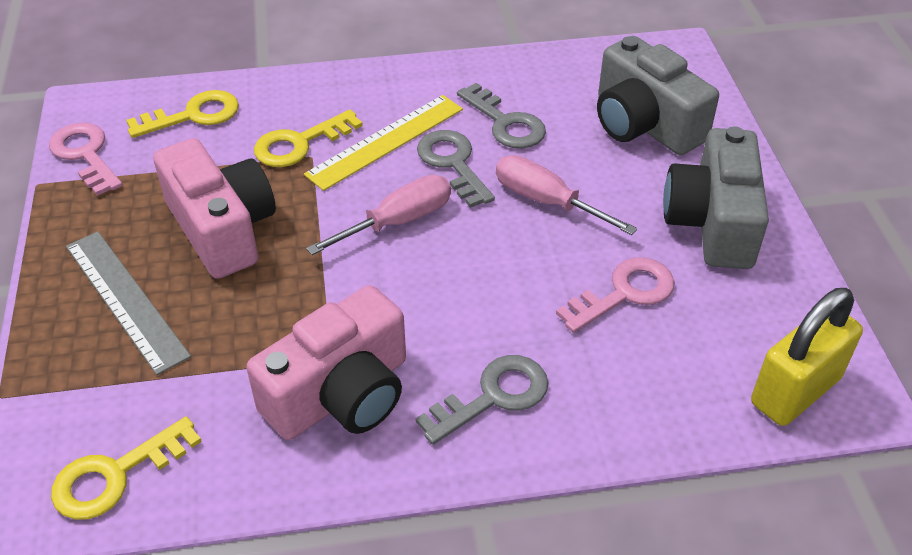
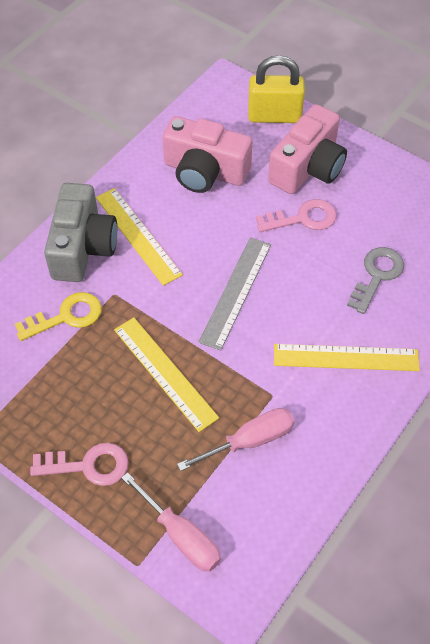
grey camera: 2 -> 1
grey key: 3 -> 1
yellow key: 3 -> 1
yellow ruler: 1 -> 3

